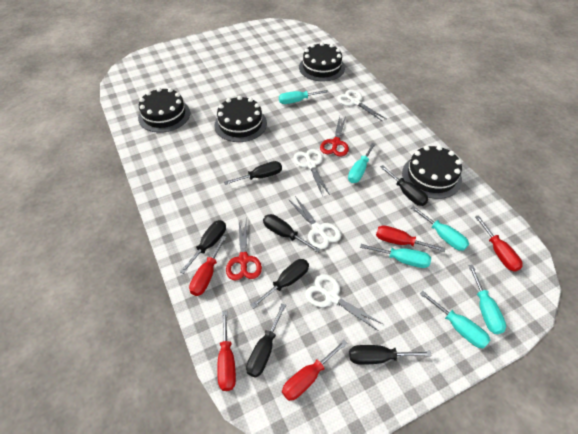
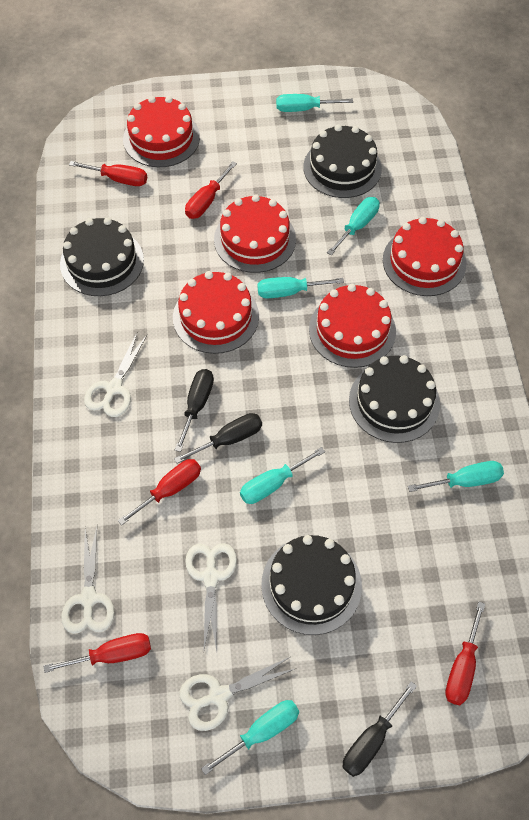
black screwdriver: 7 -> 3
red cake: 0 -> 5
red scissors: 2 -> 0

